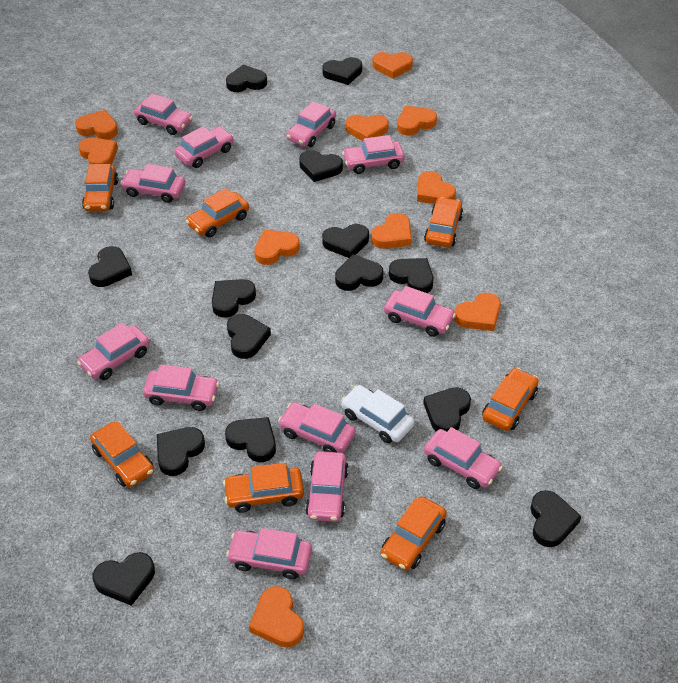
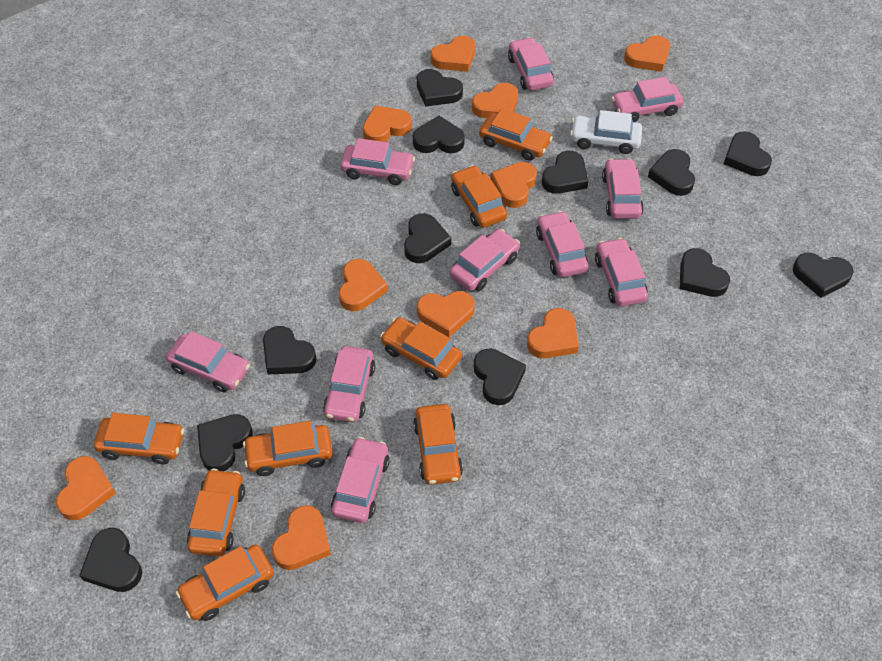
black heart: 14 -> 12
orange car: 7 -> 8
pink car: 12 -> 10

